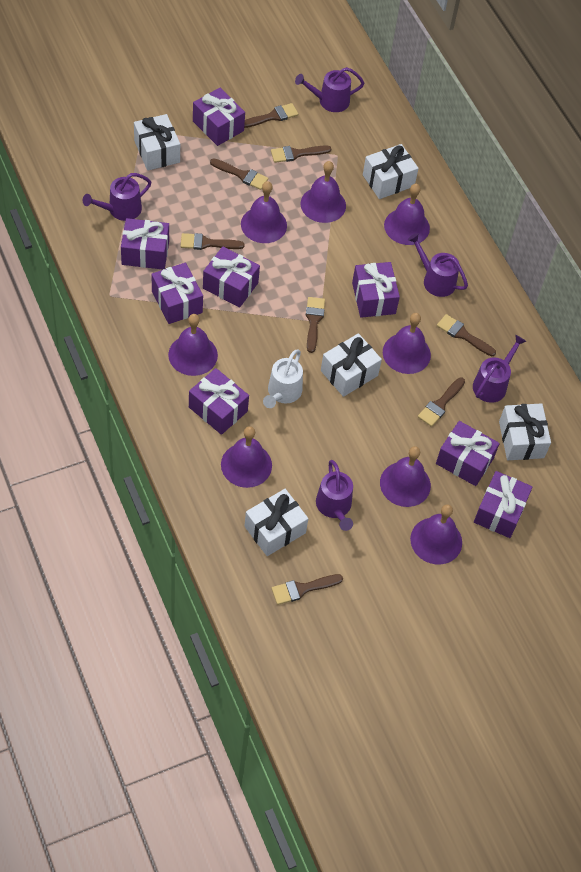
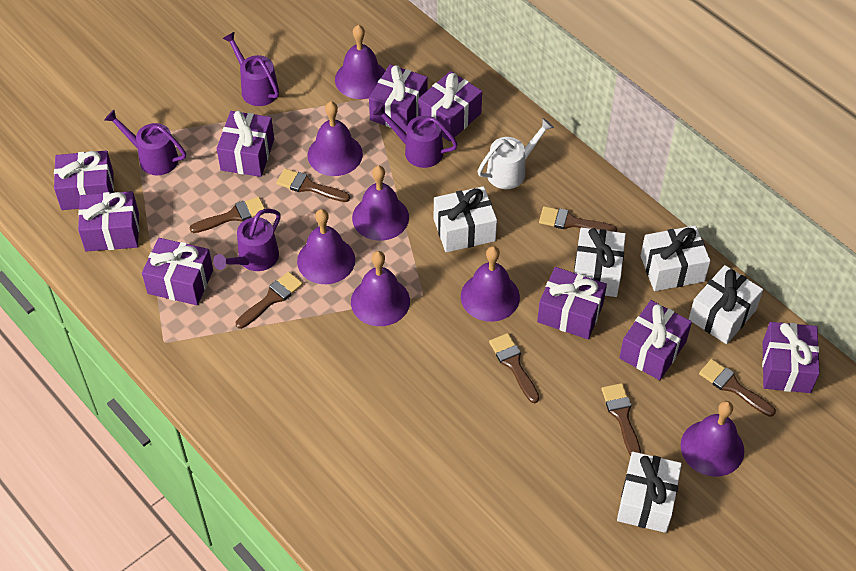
brown brush: 8 -> 7
purple bell: 8 -> 7
purple gift: 8 -> 9
purple watering can: 5 -> 4

